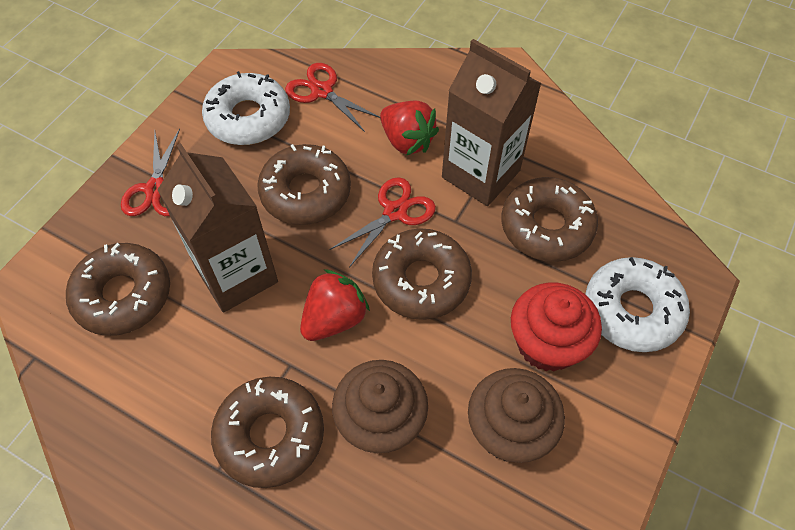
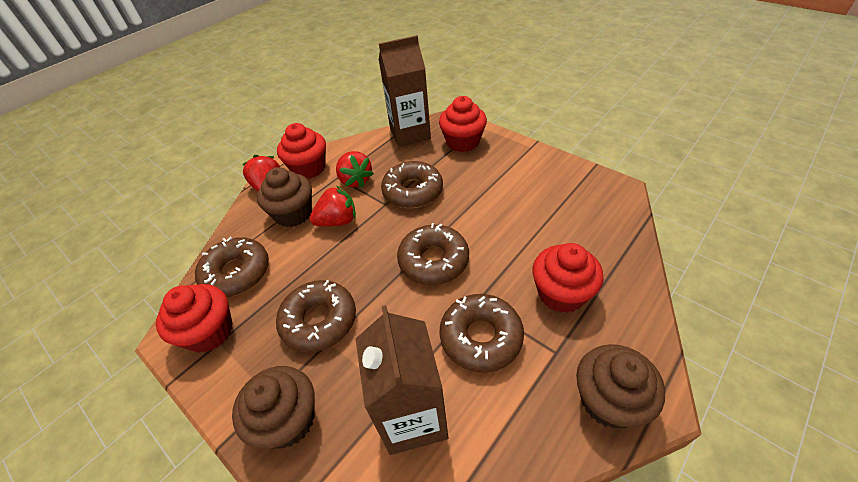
brown cupcake: 2 -> 3
red cupcake: 1 -> 4
red scissors: 3 -> 0
red strawberry: 2 -> 3
white donut: 2 -> 0

